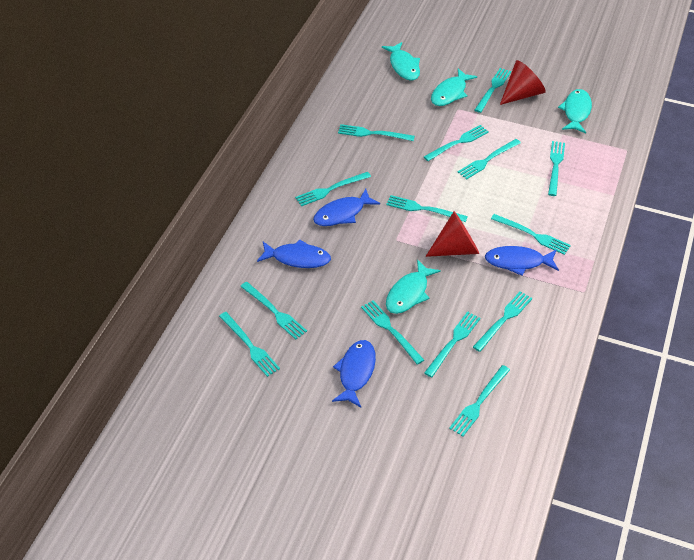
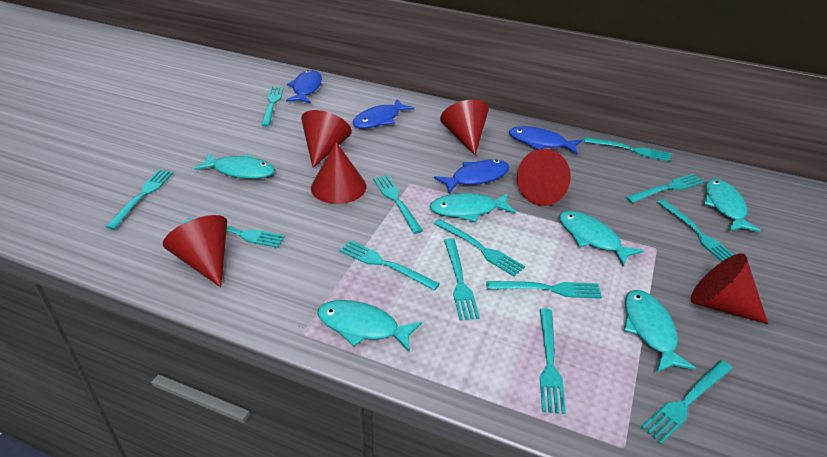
red cone: 2 -> 6
turquoise fish: 4 -> 6
turquoise fork: 14 -> 13

